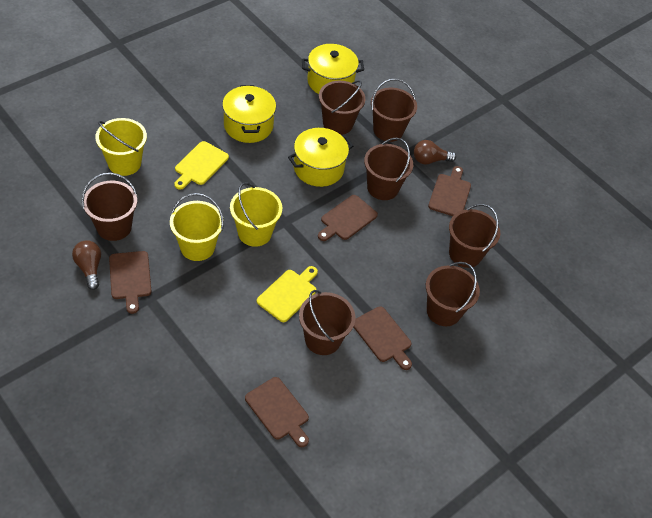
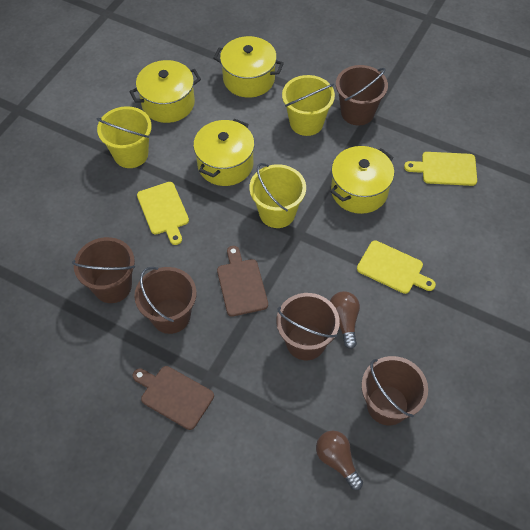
brown bucket: 7 -> 5
brown cutting board: 5 -> 2
yellow cutting board: 2 -> 3
yellow pot: 3 -> 4

